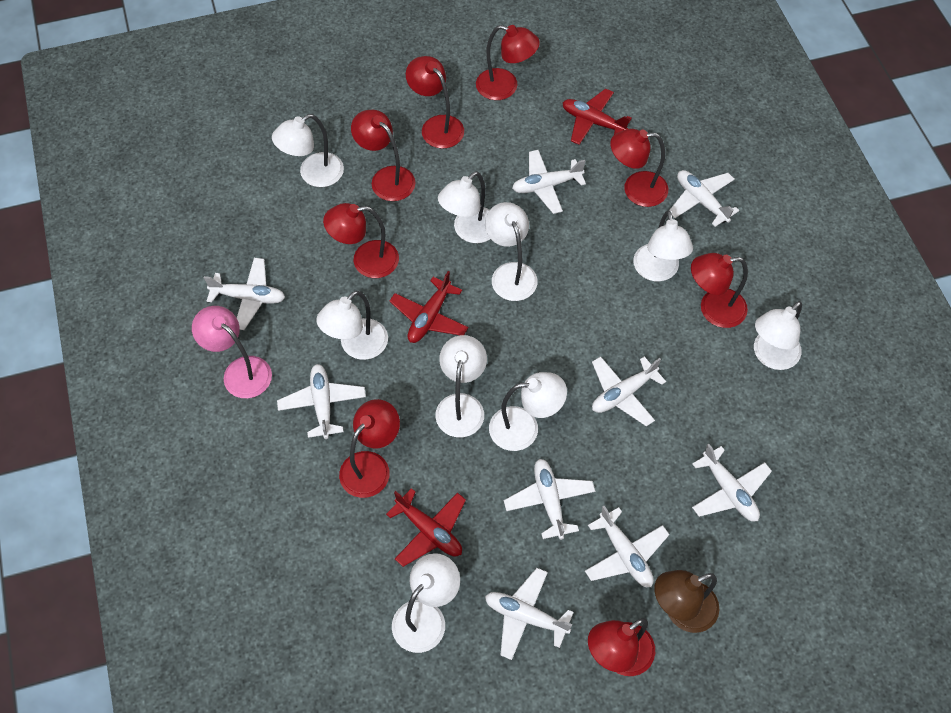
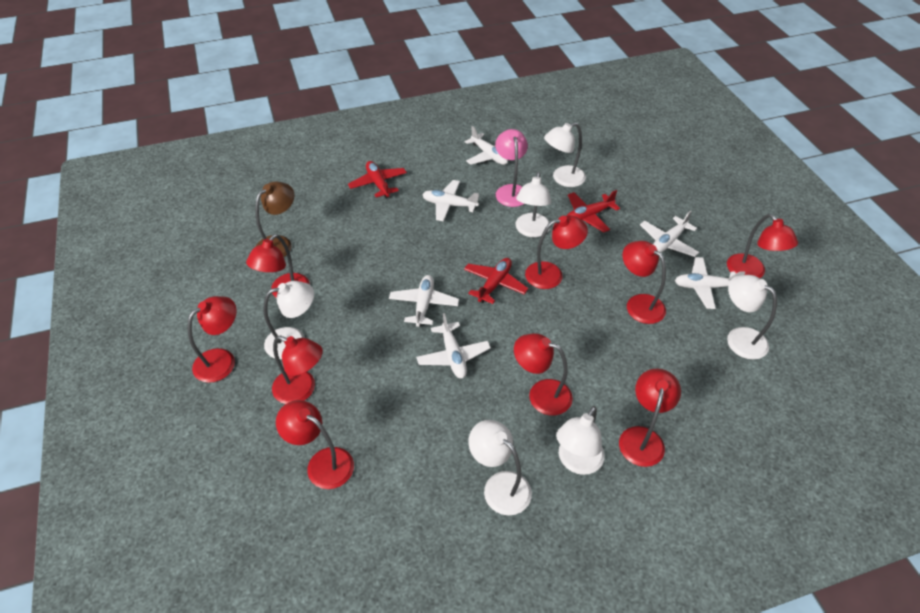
red lamp: 8 -> 9
white lamp: 9 -> 6
white plane: 9 -> 6

